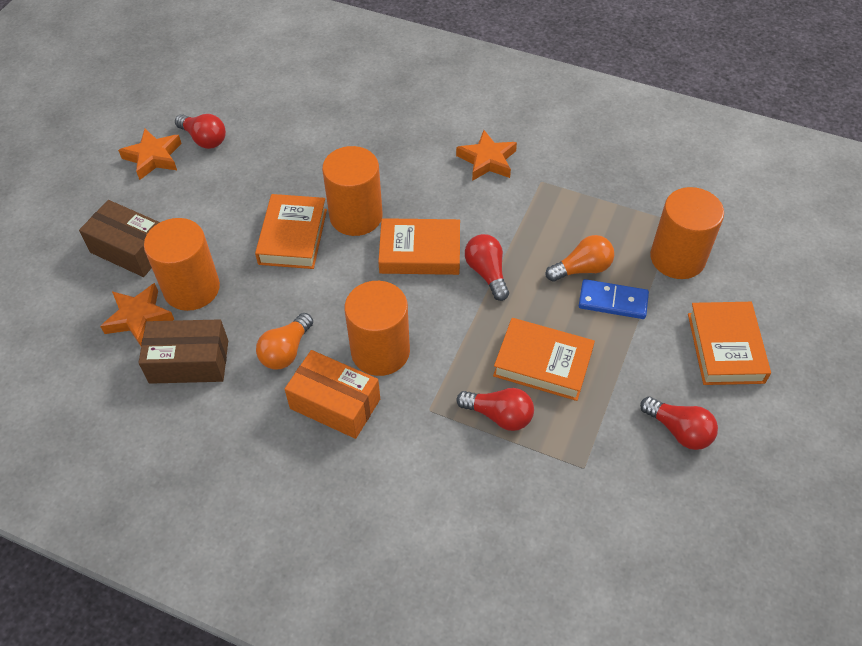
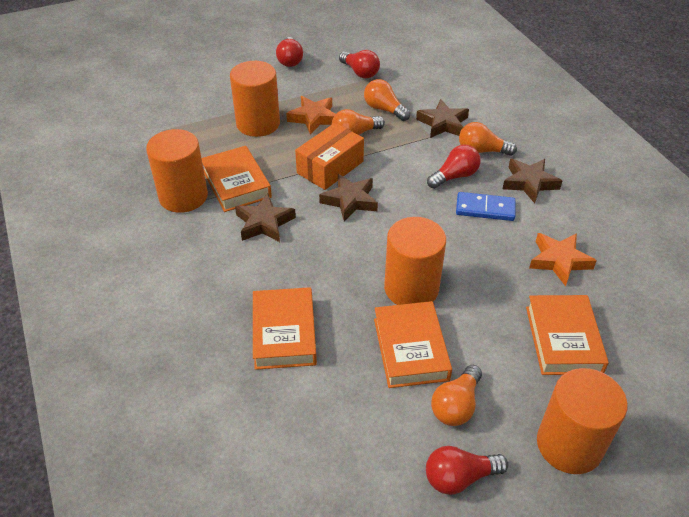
brown box: 2 -> 0
brown star: 0 -> 4
orange light bulb: 2 -> 4
orange star: 3 -> 2

